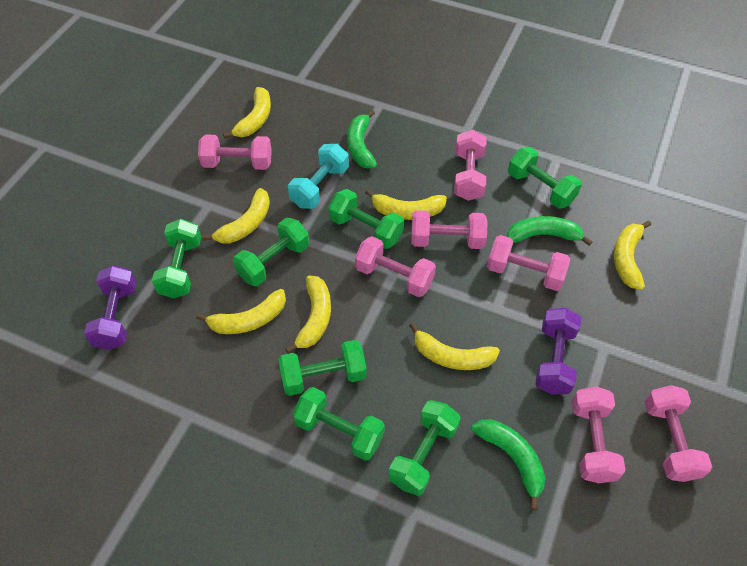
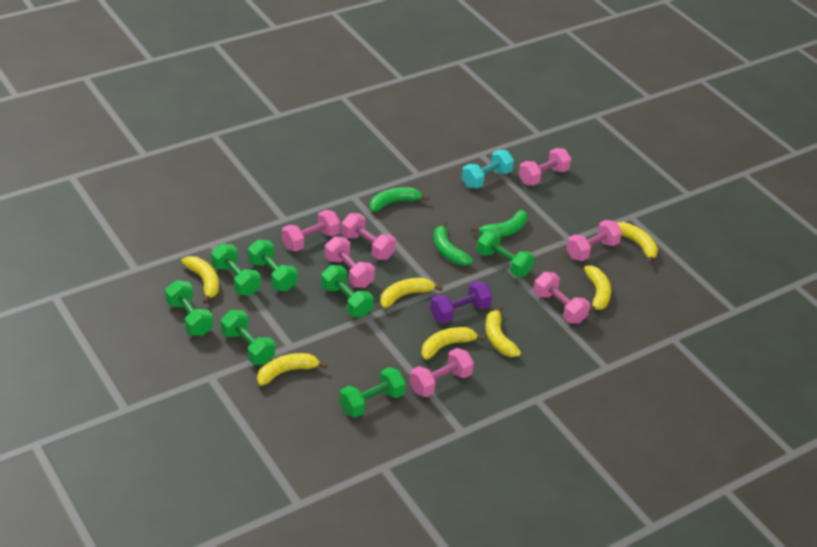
purple dumbbell: 2 -> 1

